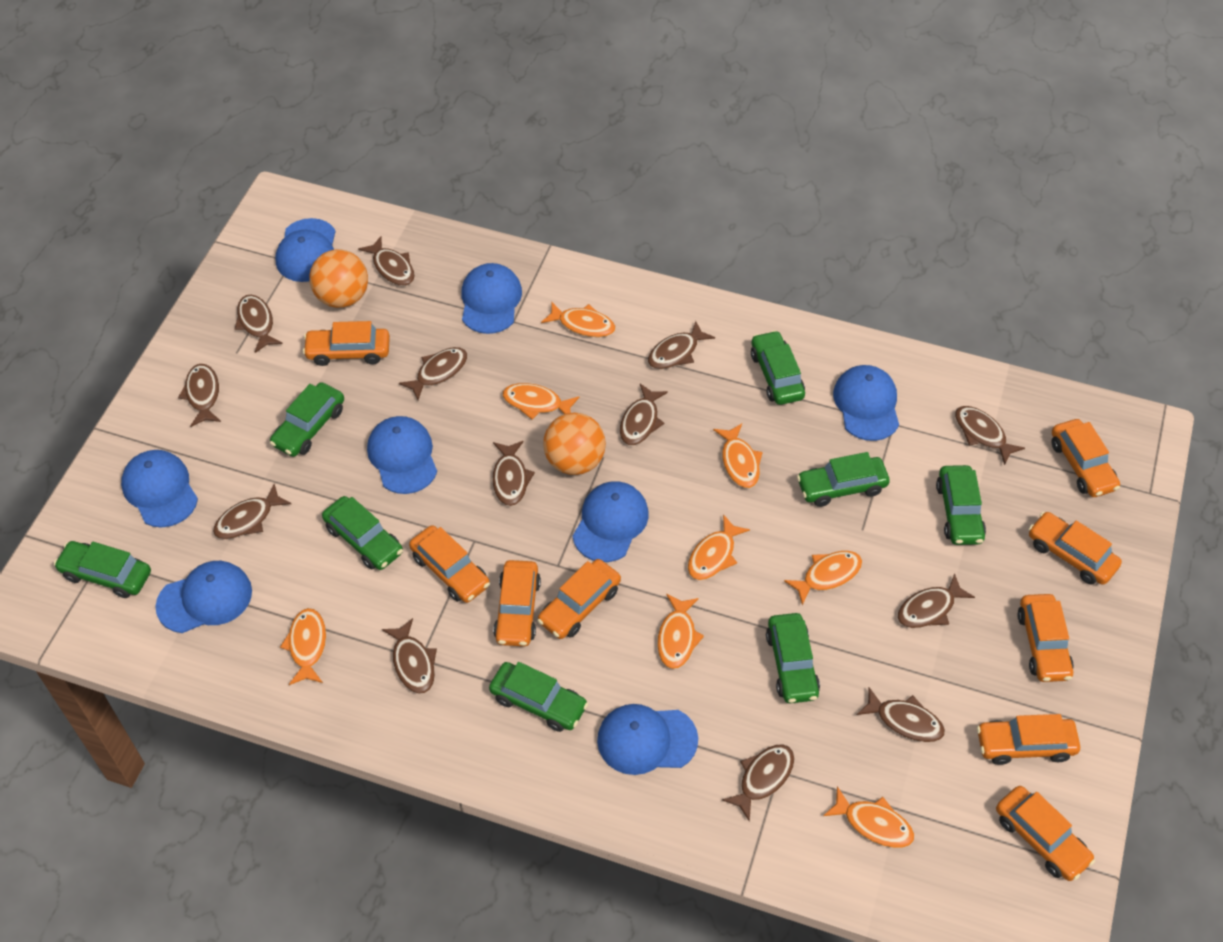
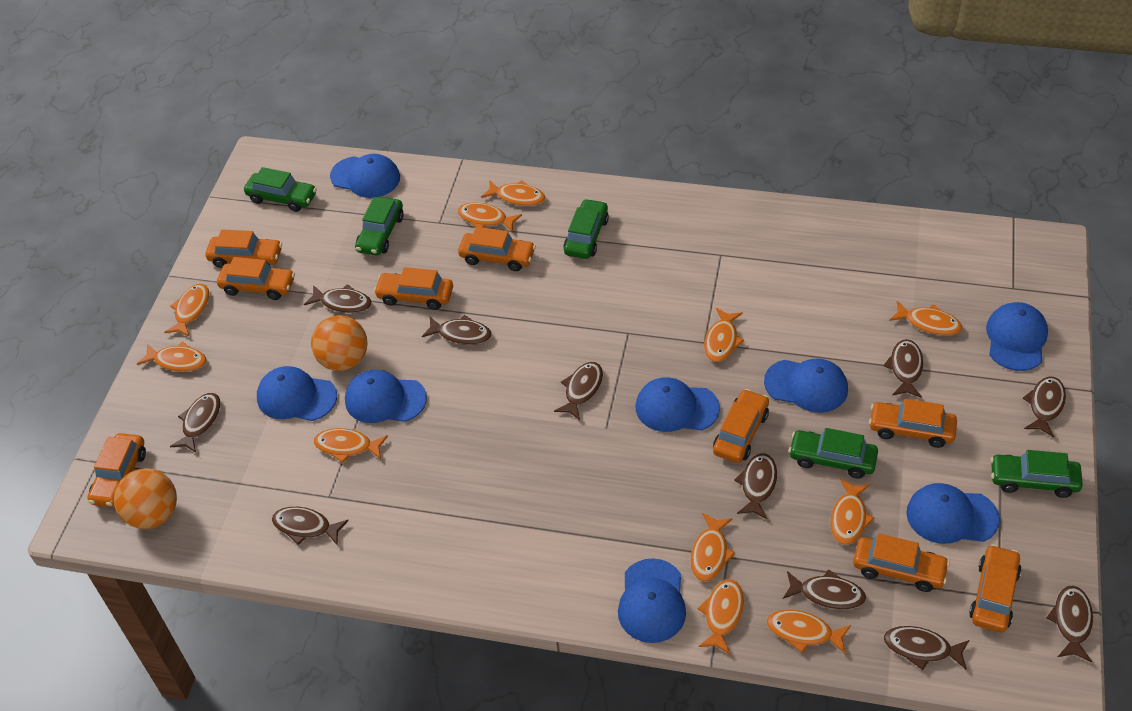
brown fish: 13 -> 11
green car: 8 -> 5
orange fish: 8 -> 11

